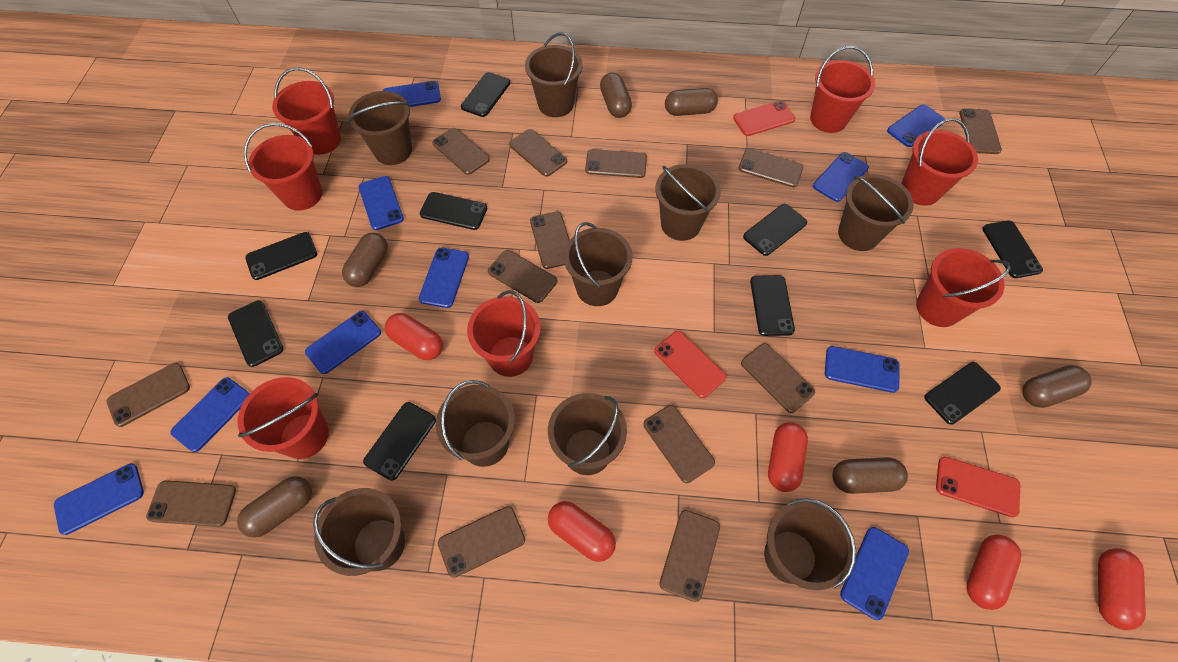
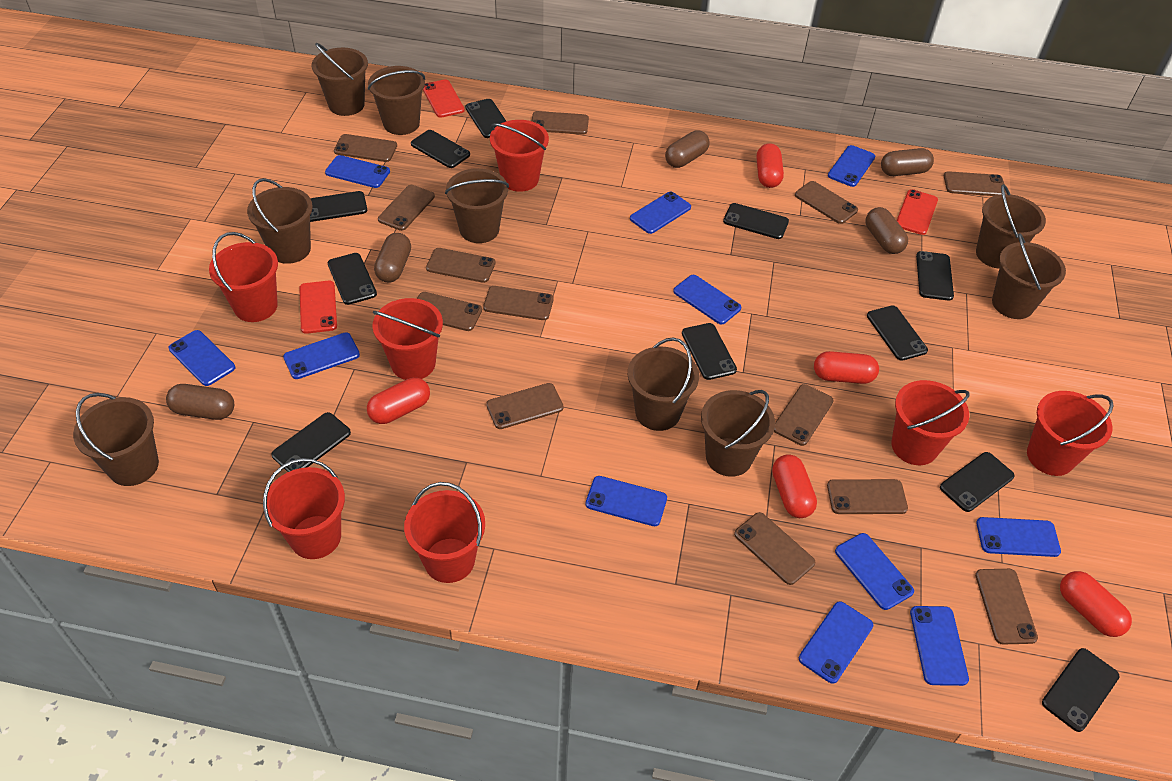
black phone: 9 -> 11
blue phone: 10 -> 11
brown capsule: 6 -> 5

